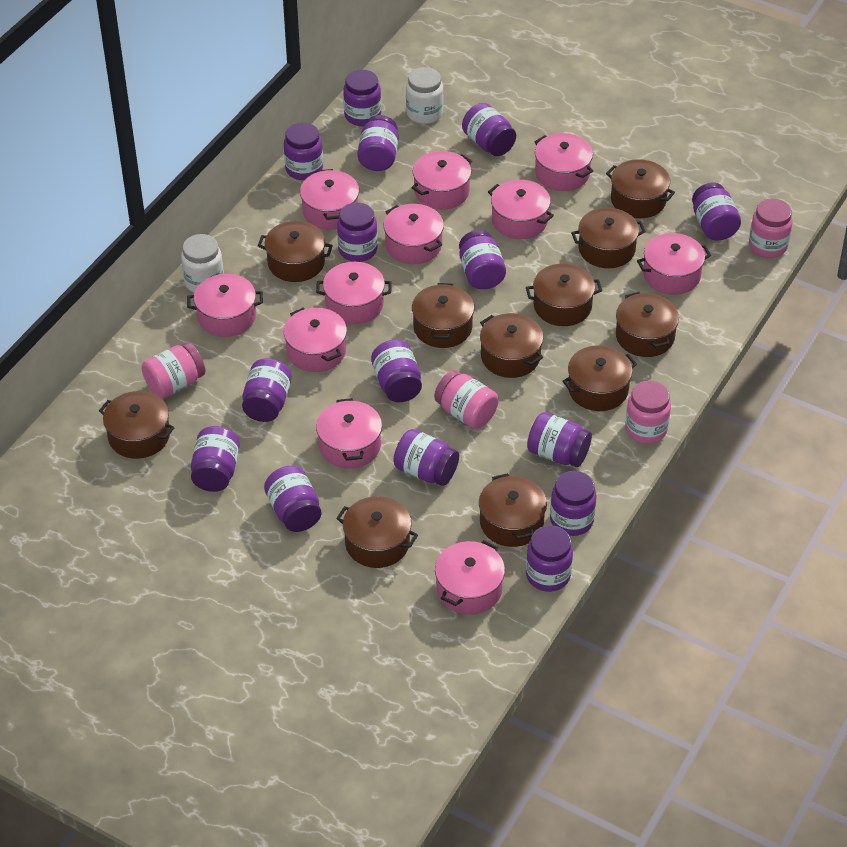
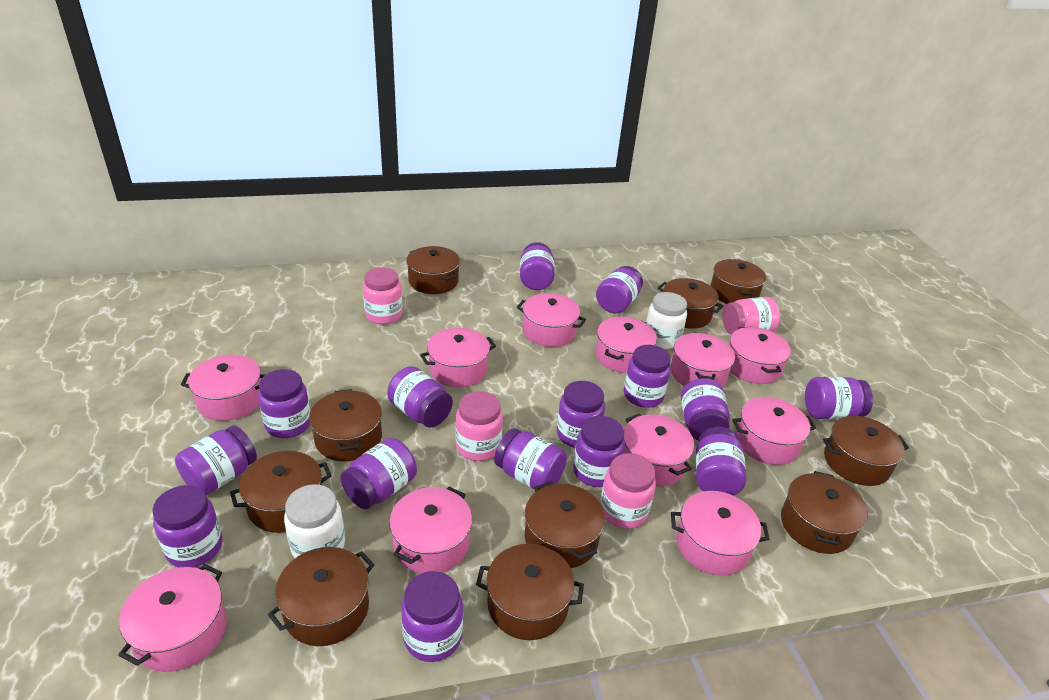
brown pot: 11 -> 10

